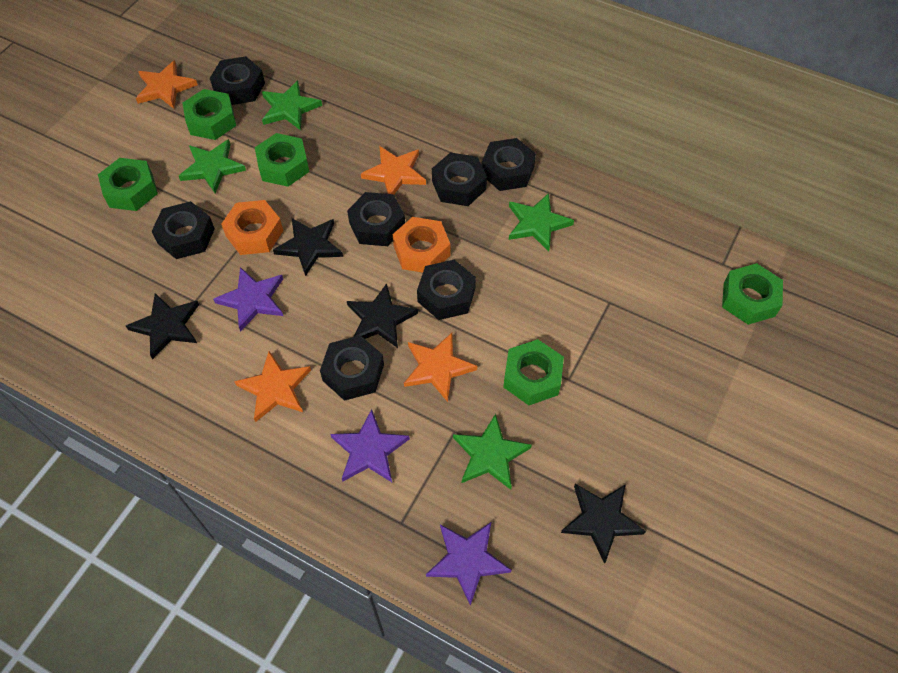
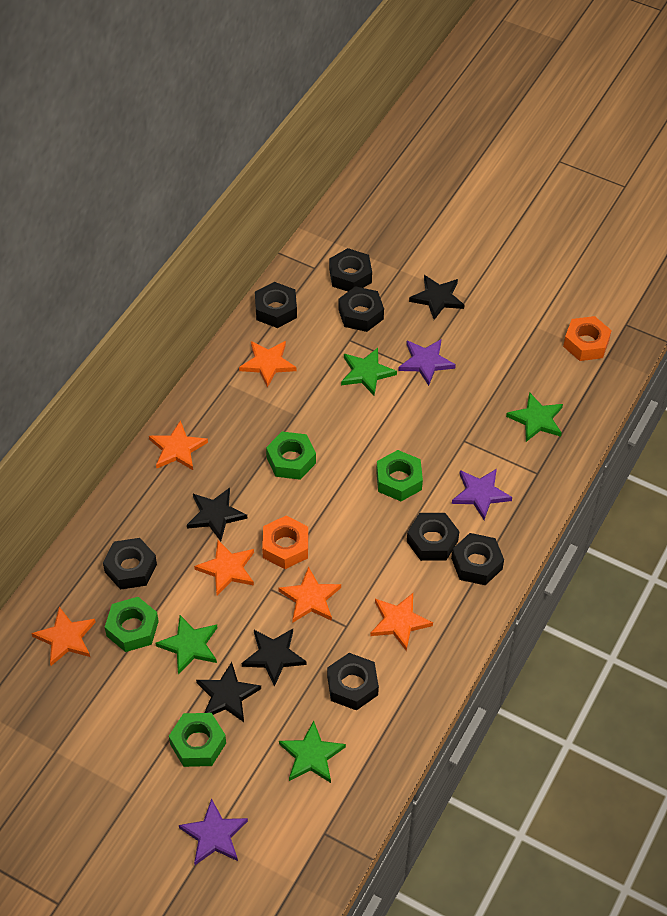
green nut: 5 -> 4
orange star: 4 -> 6

